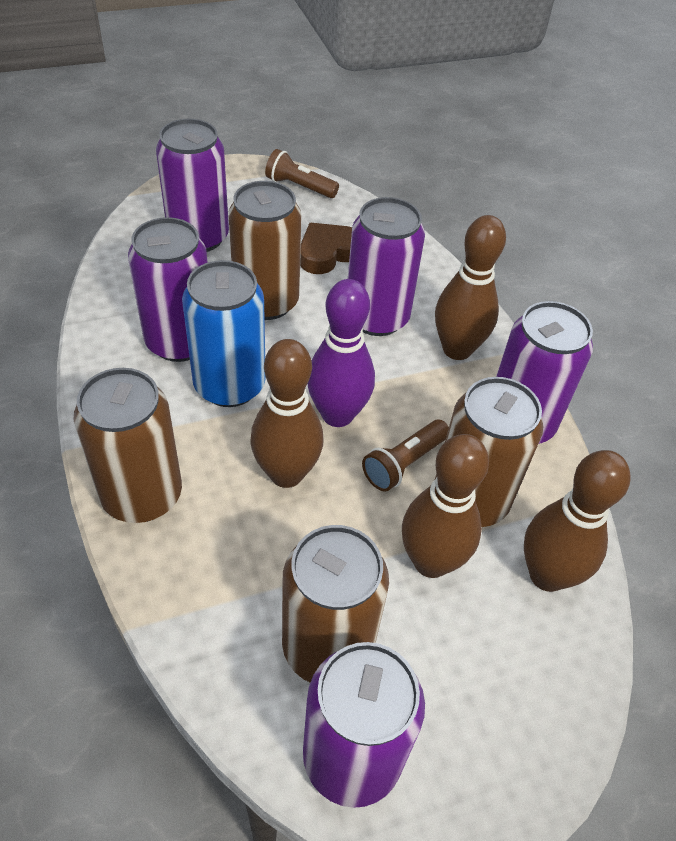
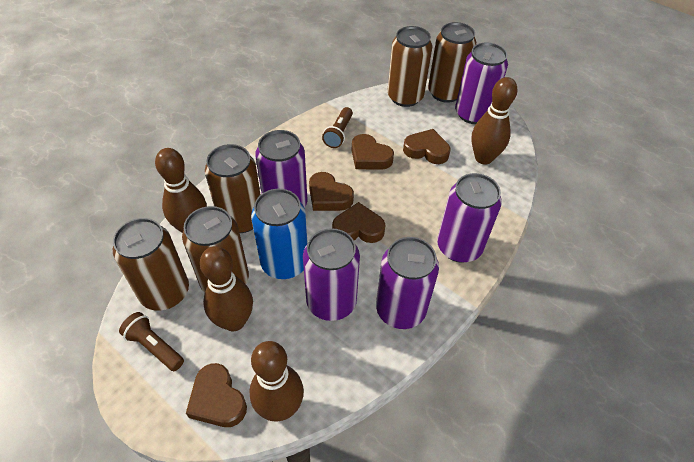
brown can: 4 -> 5
brown heart: 1 -> 5
purple bowling pin: 1 -> 0

